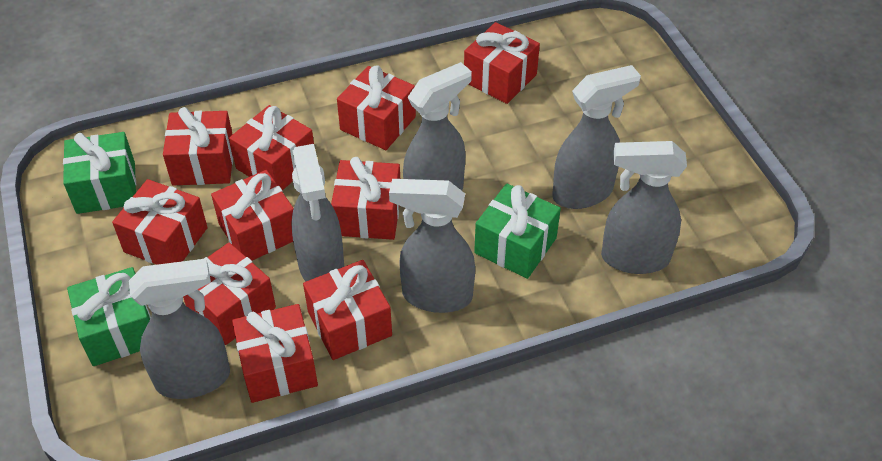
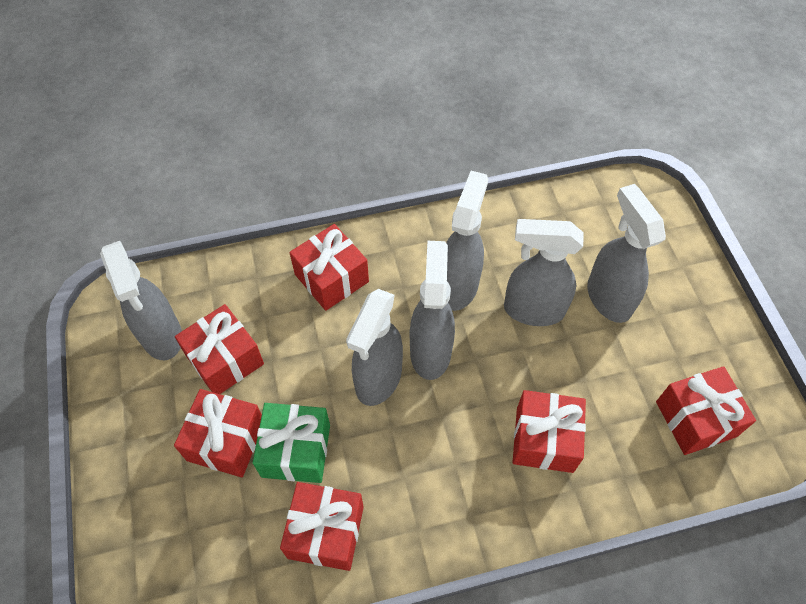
green gift: 3 -> 1
red gift: 10 -> 6

